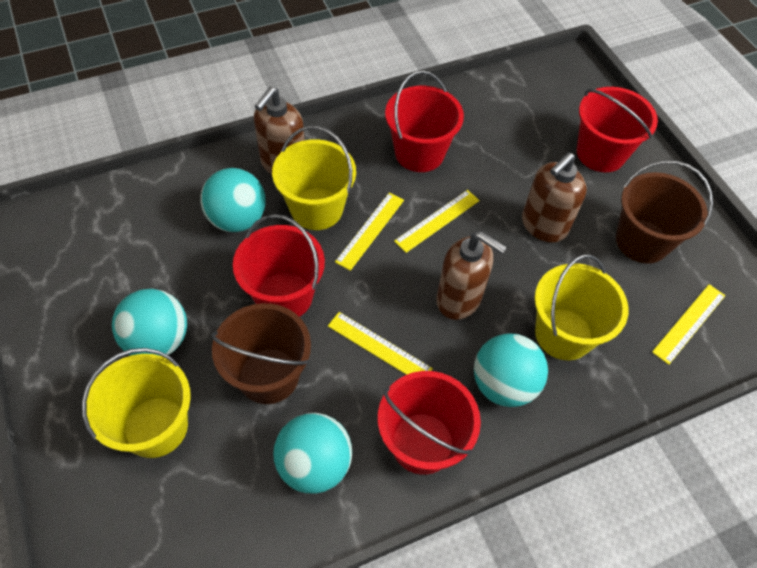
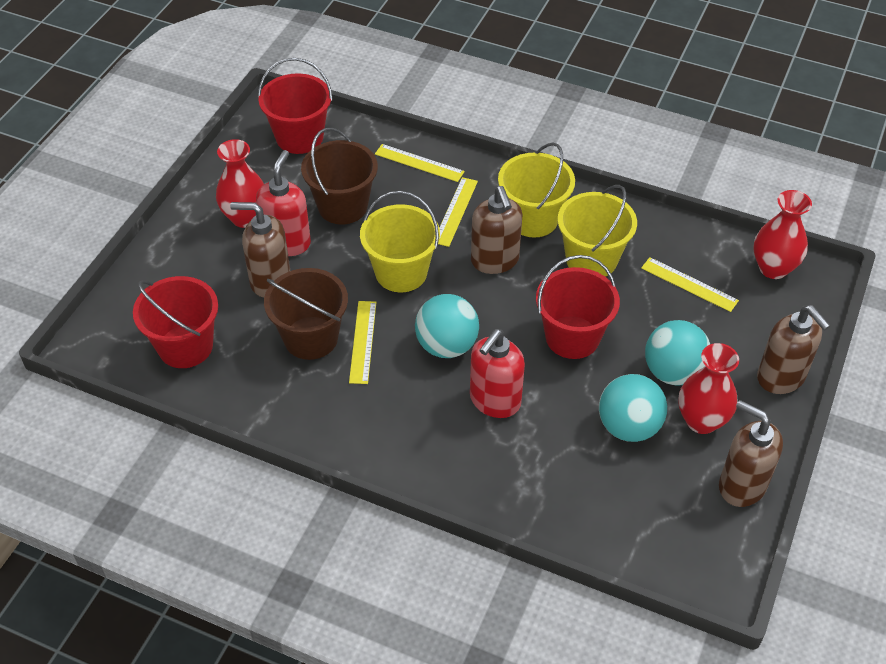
brown soap dispenser: 3 -> 4
red bucket: 4 -> 3
red soap dispenser: 0 -> 2
red vase: 0 -> 3
turquoise ball: 4 -> 3

